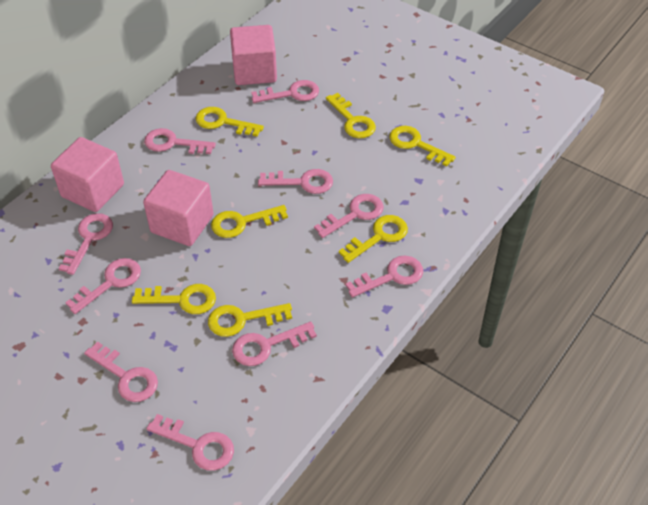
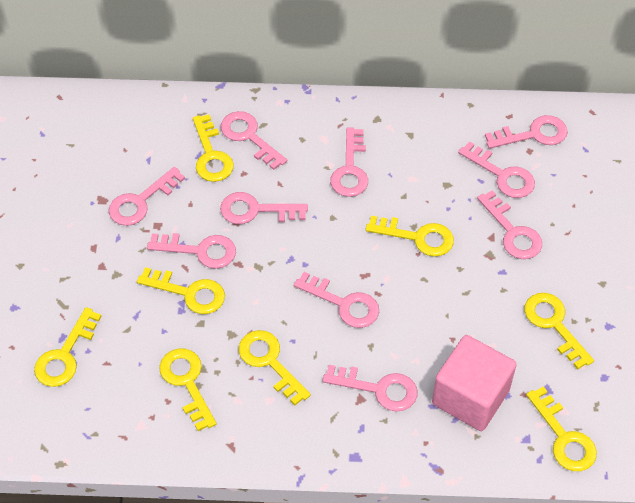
pink cube: 3 -> 1
yellow key: 7 -> 8

